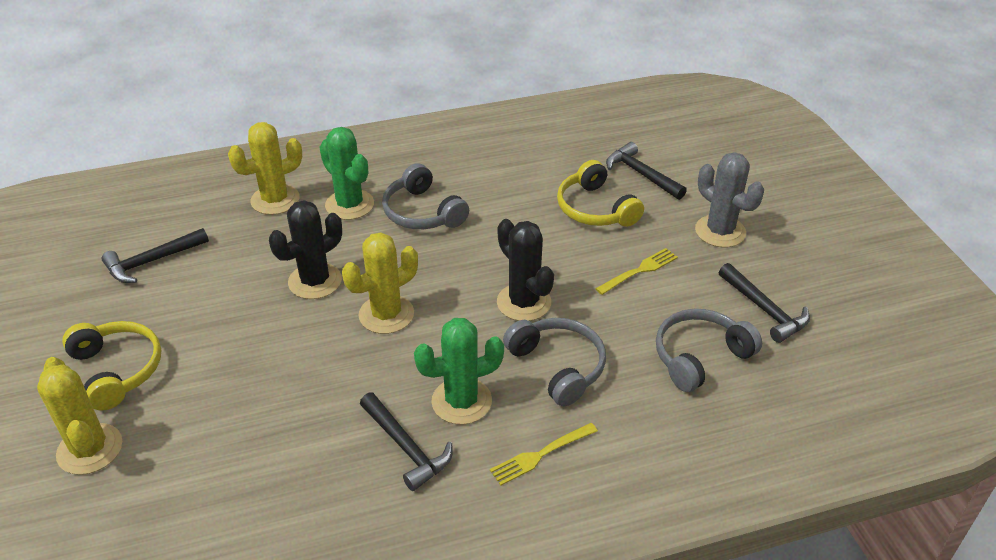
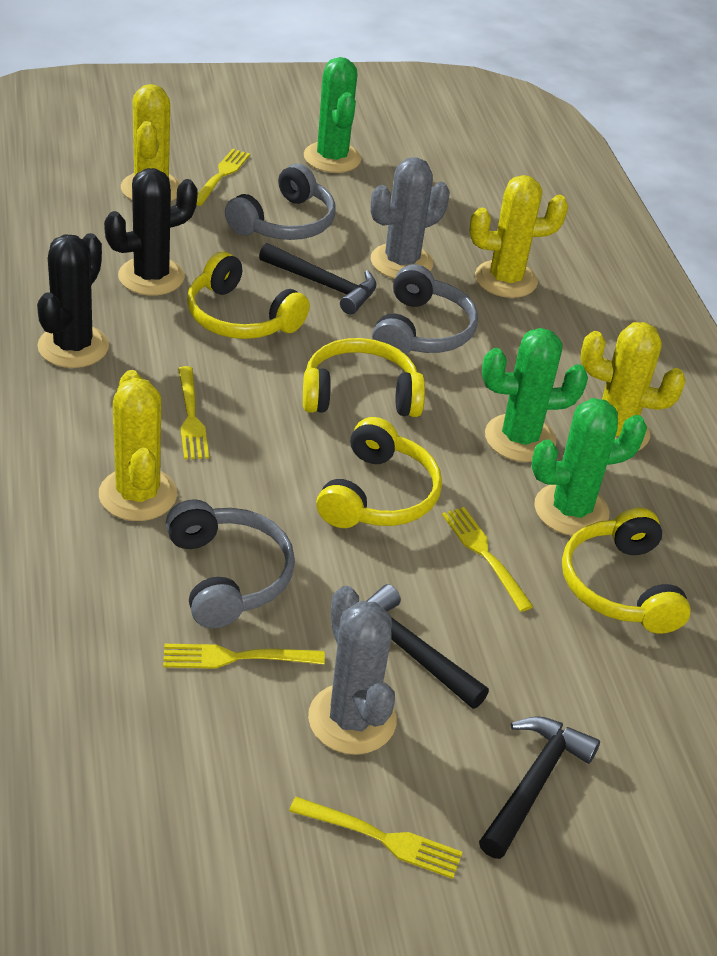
black hammer: 4 -> 3
green cactus: 2 -> 3
grey cactus: 1 -> 2
yellow cactus: 3 -> 4
yellow fork: 2 -> 5
yellow headphones: 2 -> 4

